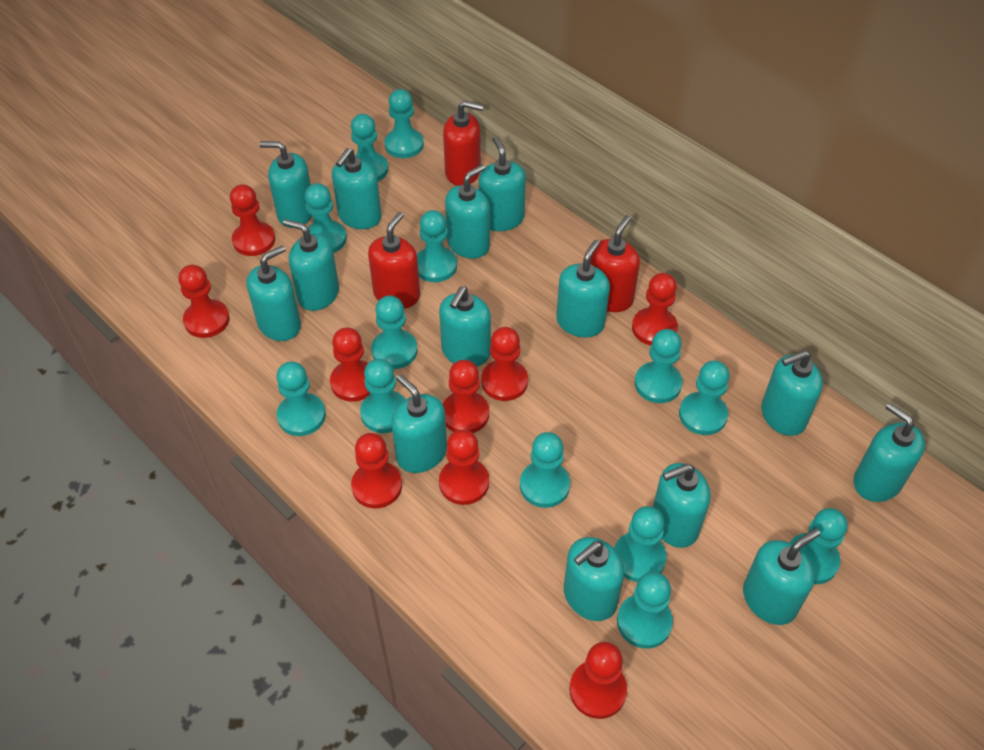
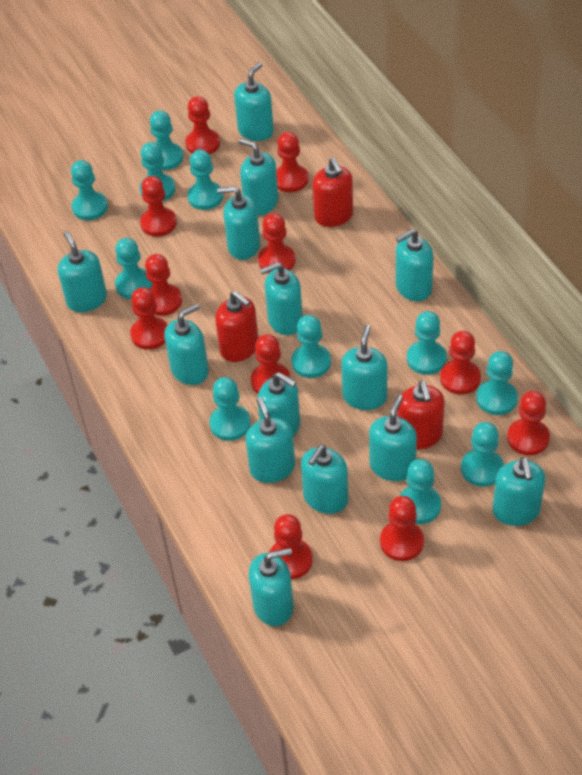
red pawn: 9 -> 11
turquoise pawn: 13 -> 11

